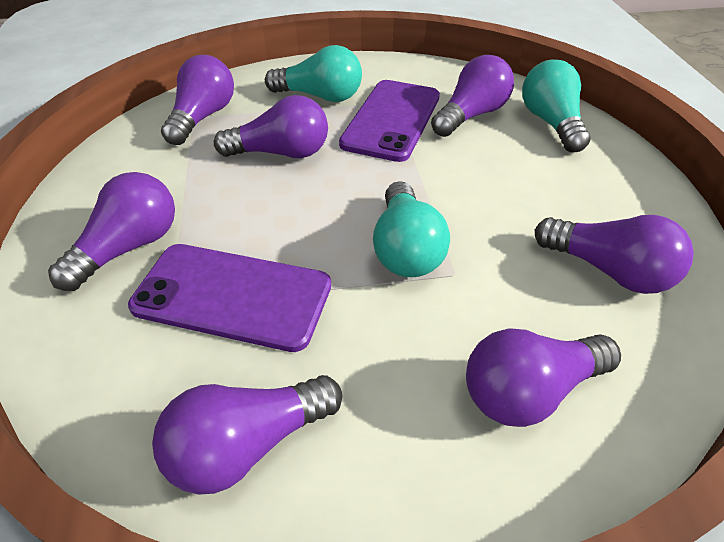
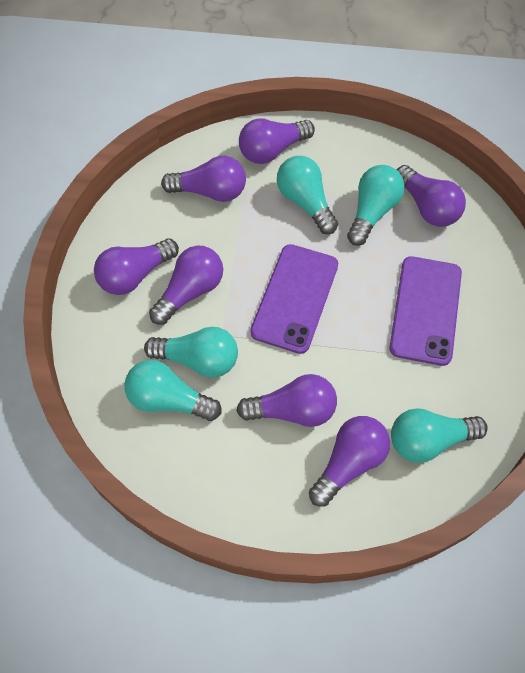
turquoise light bulb: 3 -> 5

